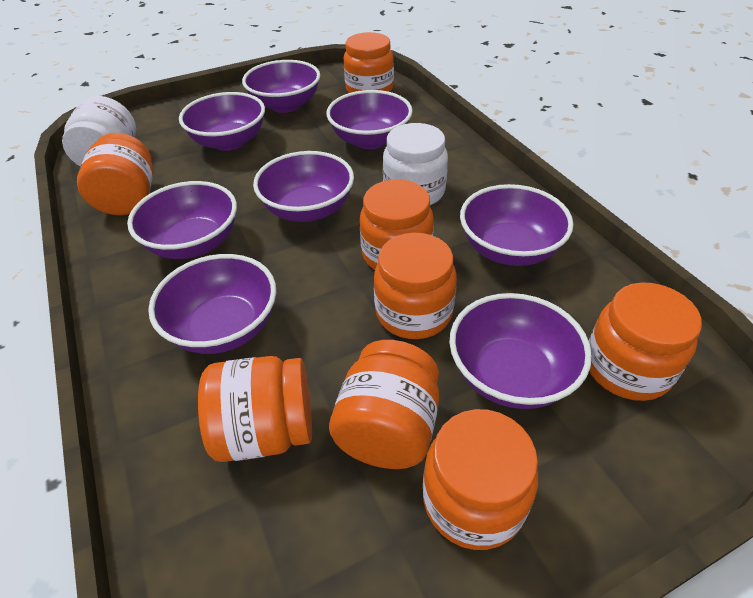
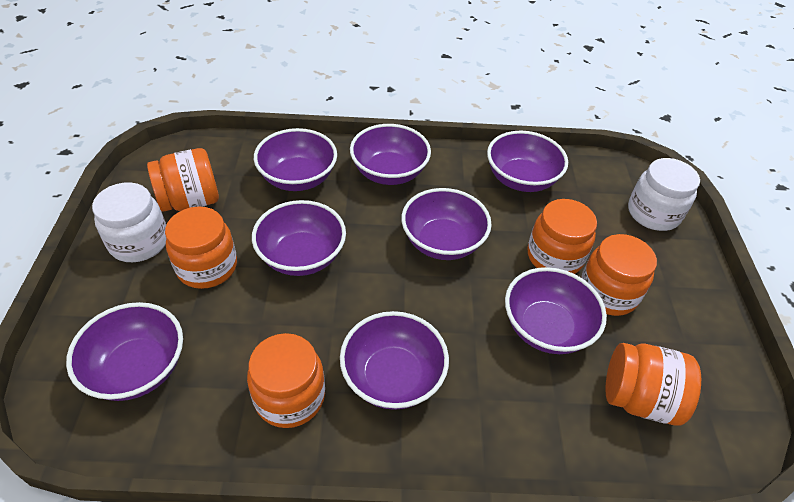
orange jar: 8 -> 6

